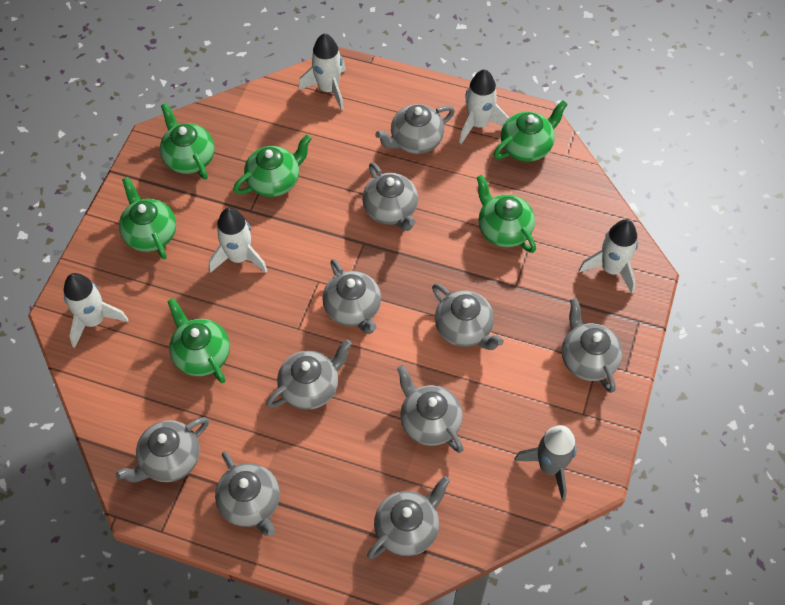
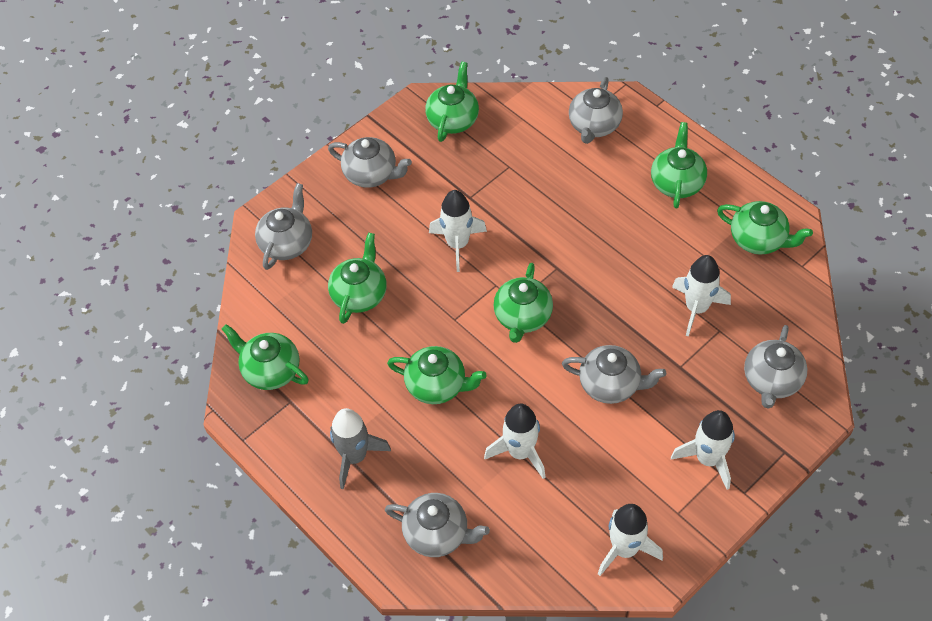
green teapot: 6 -> 7
grey teapot: 10 -> 6

